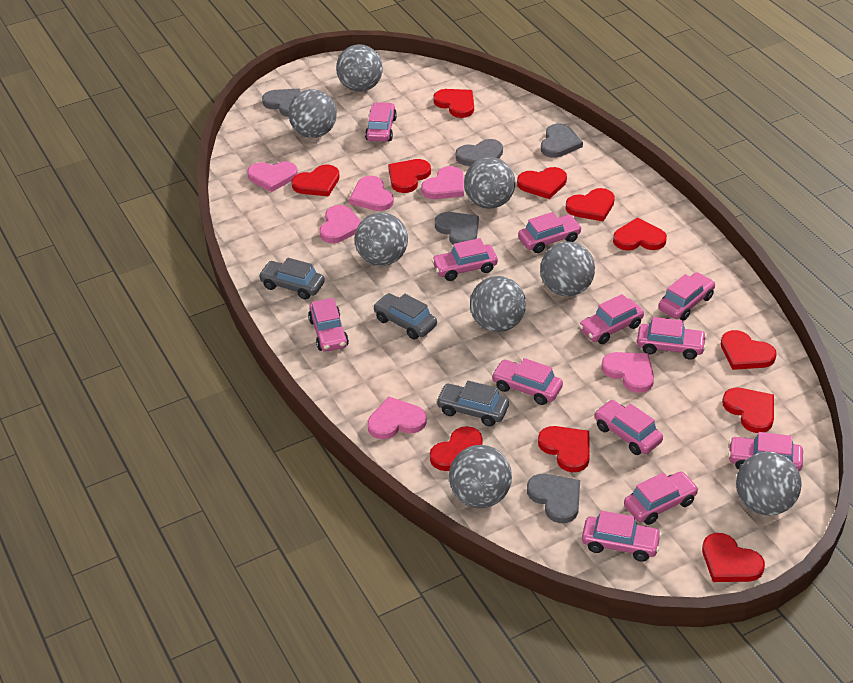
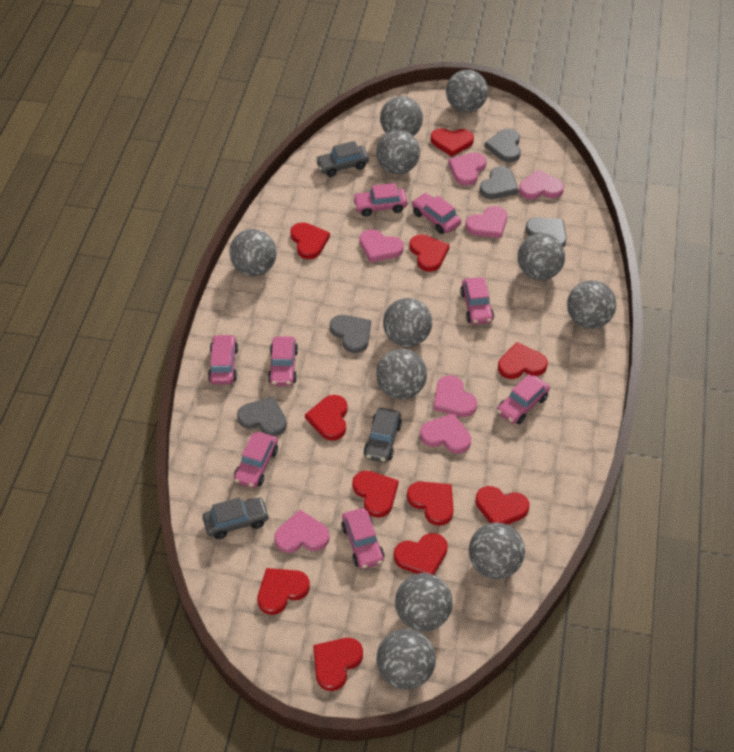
grey ball: 8 -> 11
pink car: 12 -> 8
pink heart: 6 -> 7

